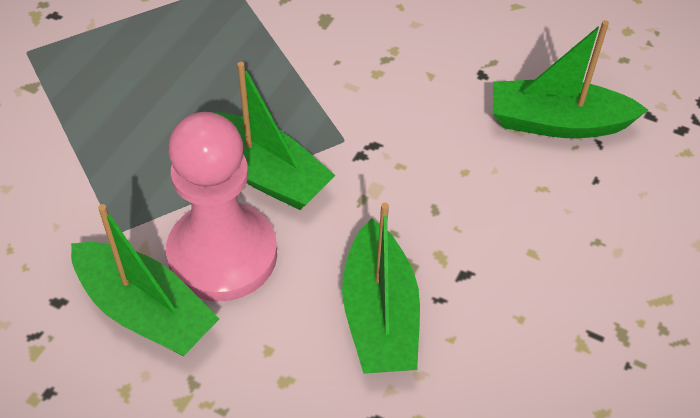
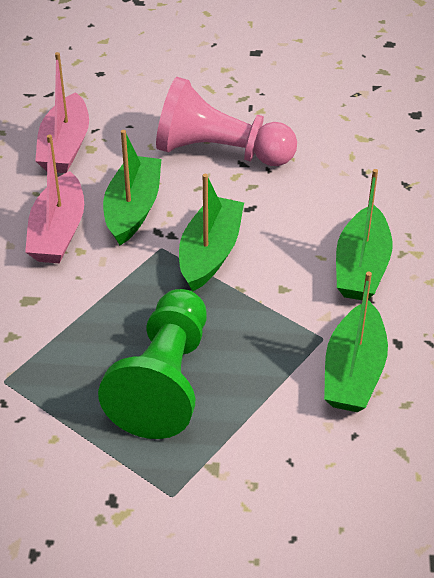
green pawn: 0 -> 1
pink boat: 0 -> 2

